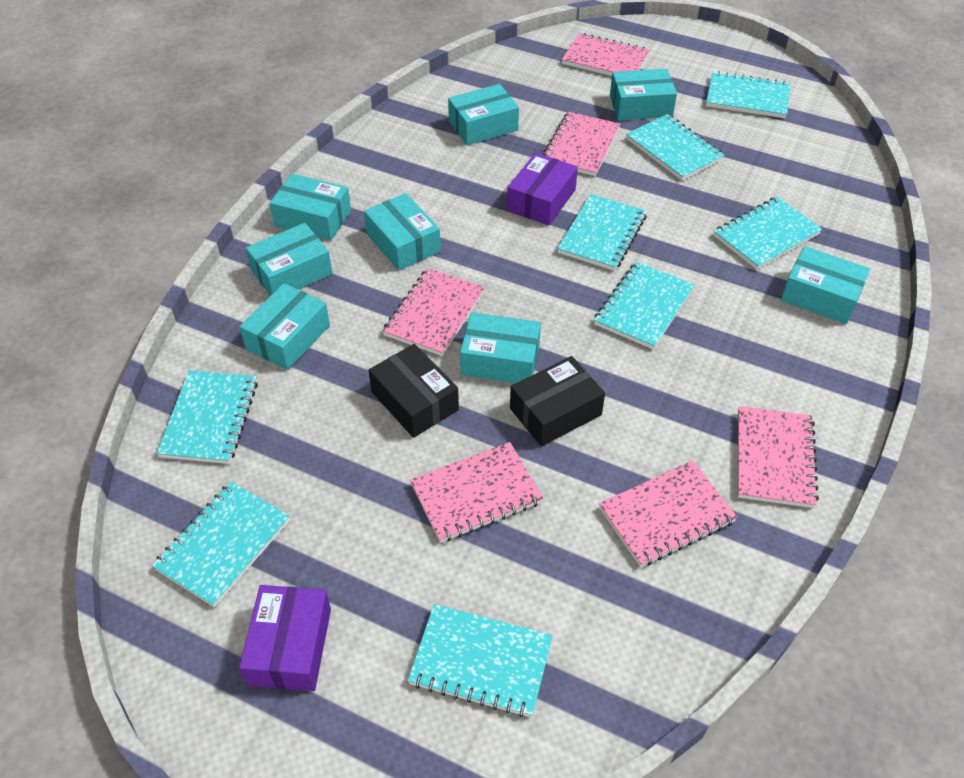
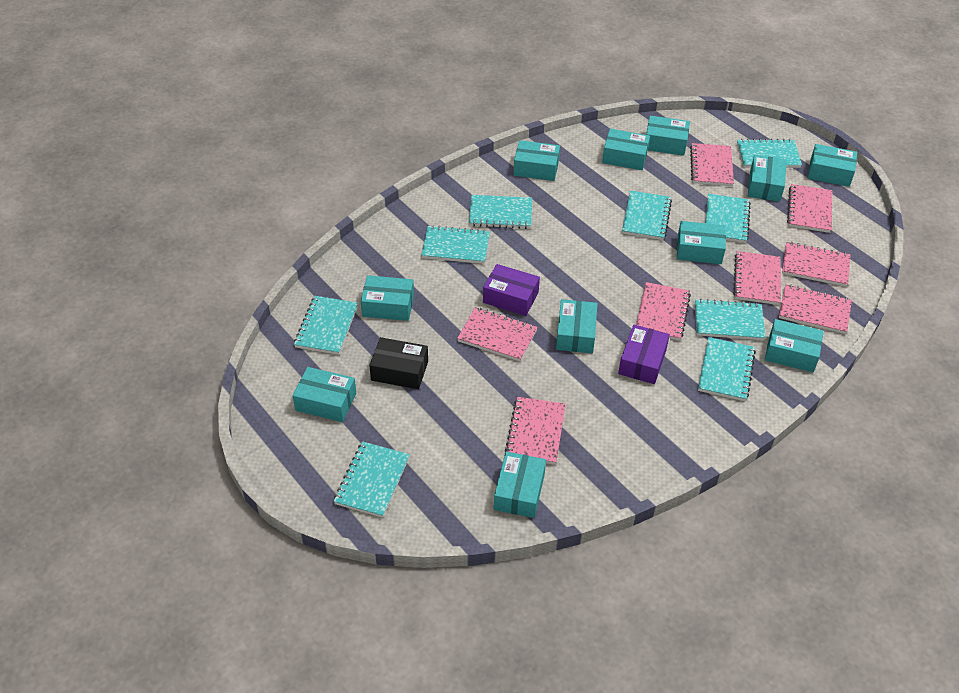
black box: 2 -> 1
pink notebook: 6 -> 8
turquoise box: 8 -> 11
turquoise notebook: 8 -> 9

